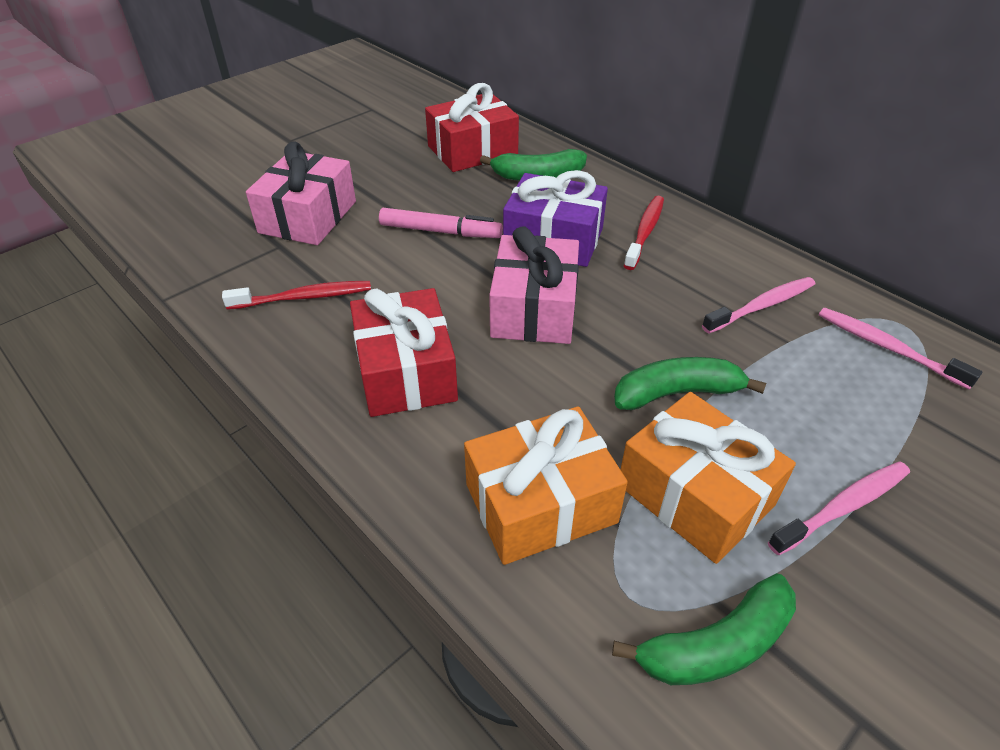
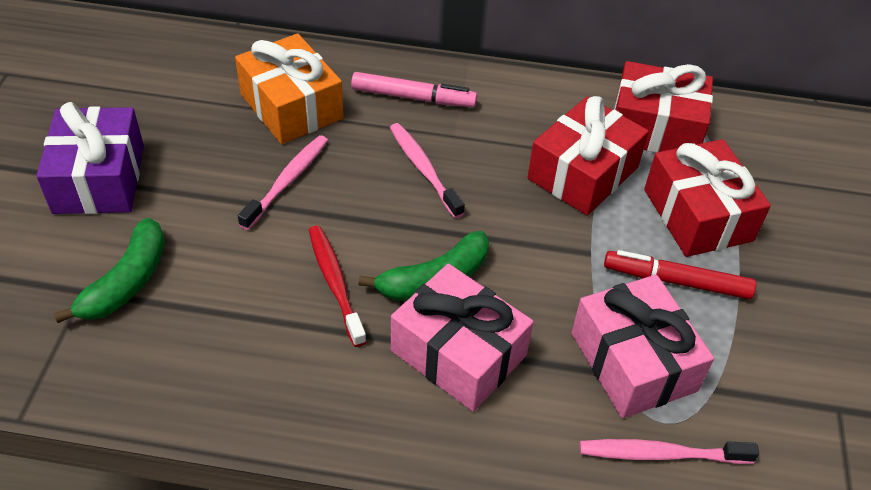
green banana: 3 -> 2
orange gift: 2 -> 1
red gift: 2 -> 3
red marker: 0 -> 1
red toothbrush: 2 -> 1

